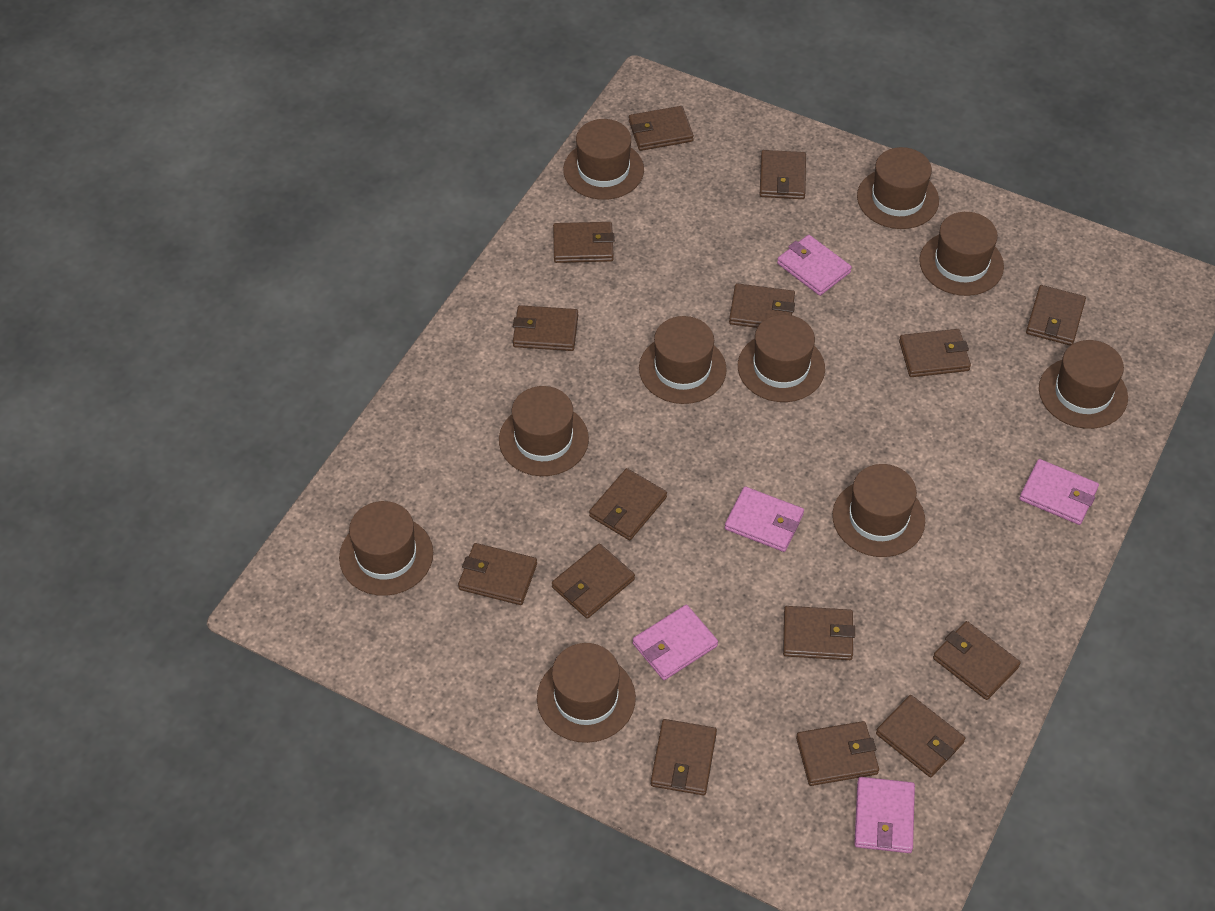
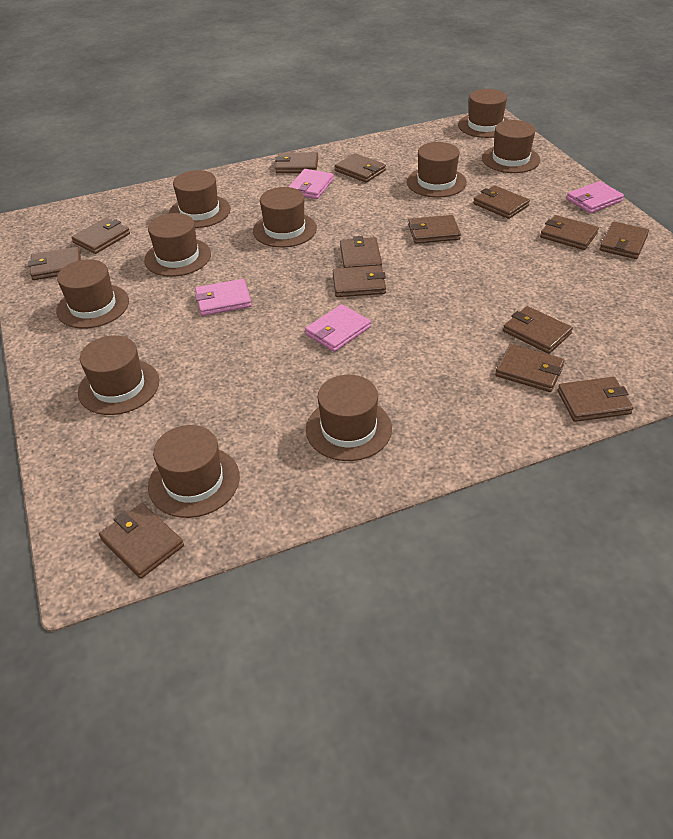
brown wallet: 15 -> 14
pink wallet: 5 -> 4

